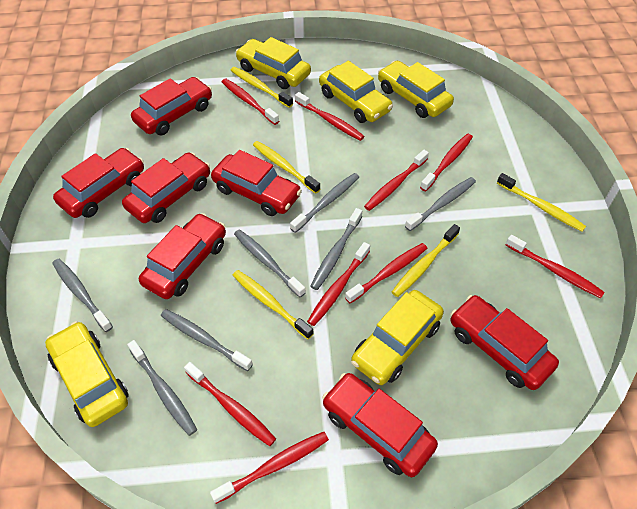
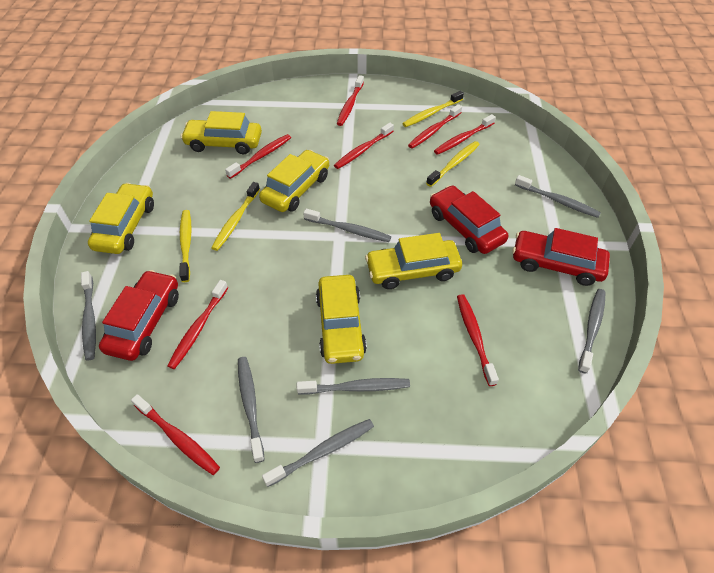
red car: 7 -> 3
red toothbrush: 9 -> 8
yellow toothbrush: 5 -> 4

